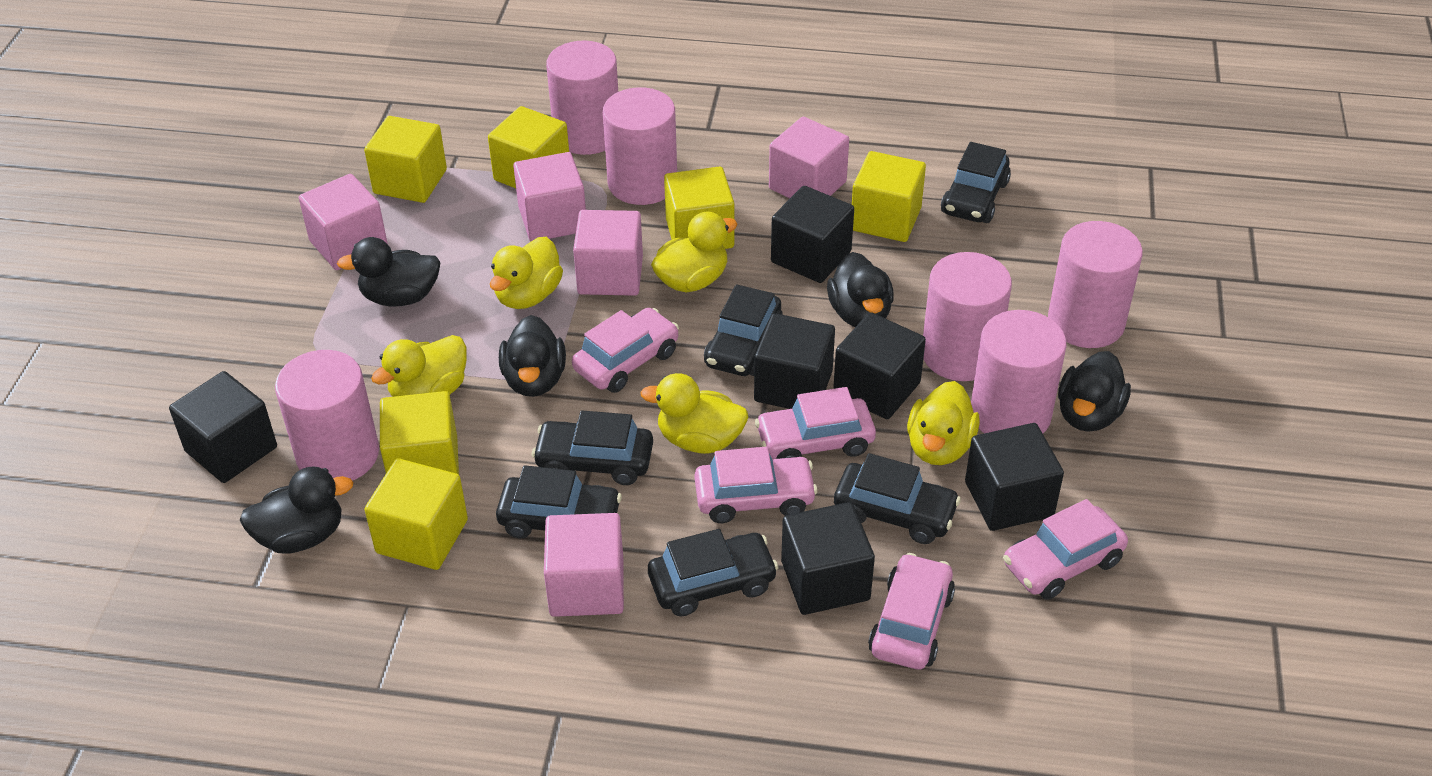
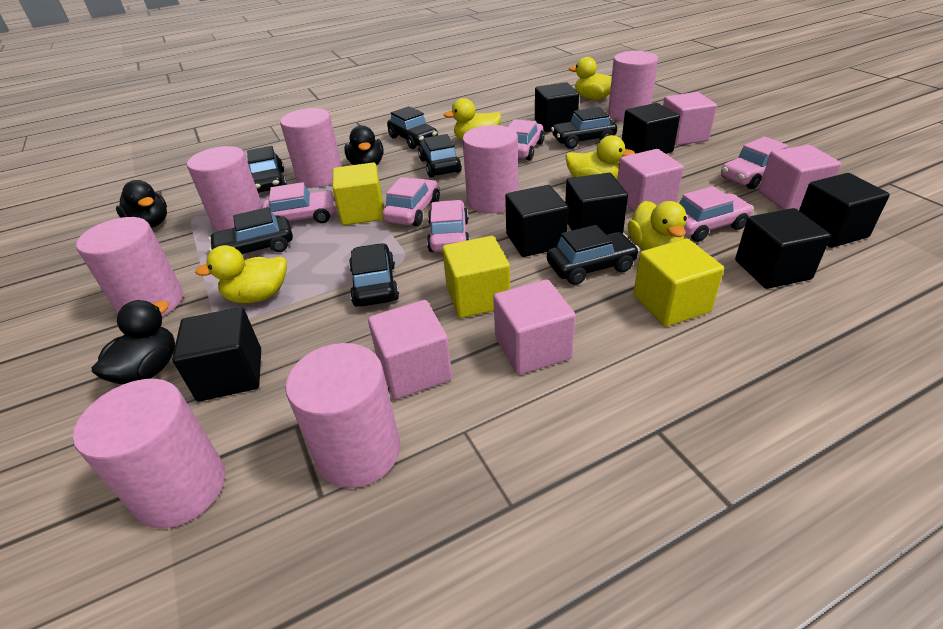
black car: 6 -> 7
black cube: 6 -> 7
black duck: 5 -> 3
pink car: 5 -> 6
pink cylinder: 6 -> 7
yellow cube: 6 -> 3

